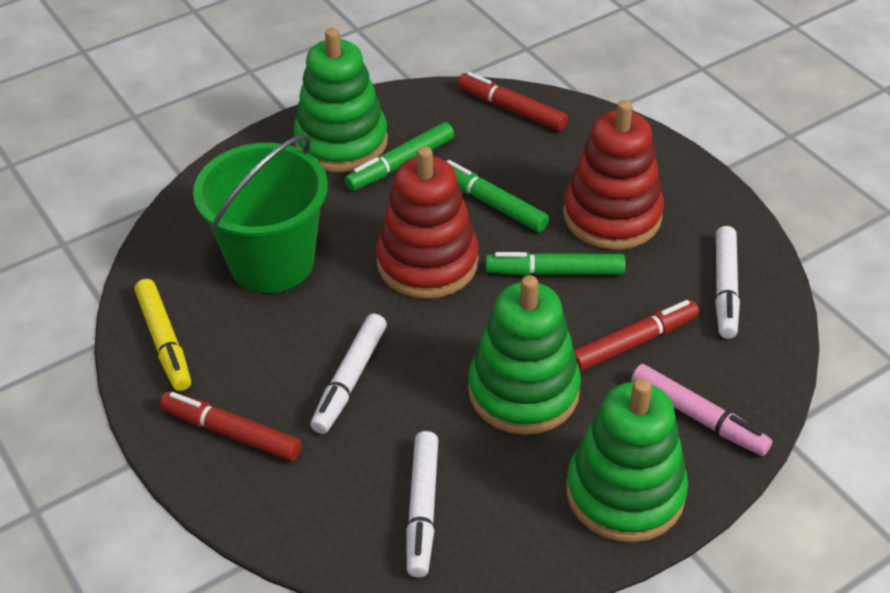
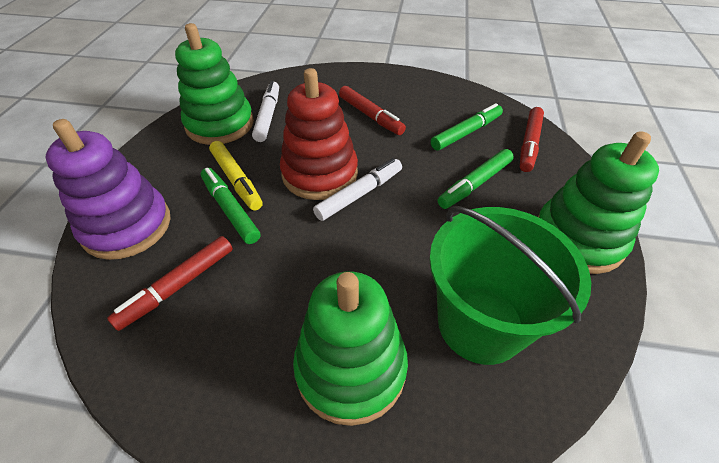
pink marker: 1 -> 0
purple stacking toy: 0 -> 1
red stacking toy: 2 -> 1
white marker: 3 -> 2

